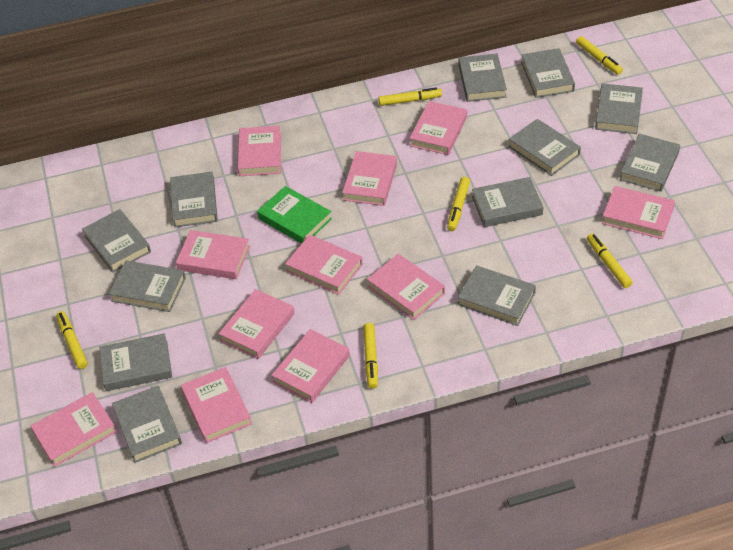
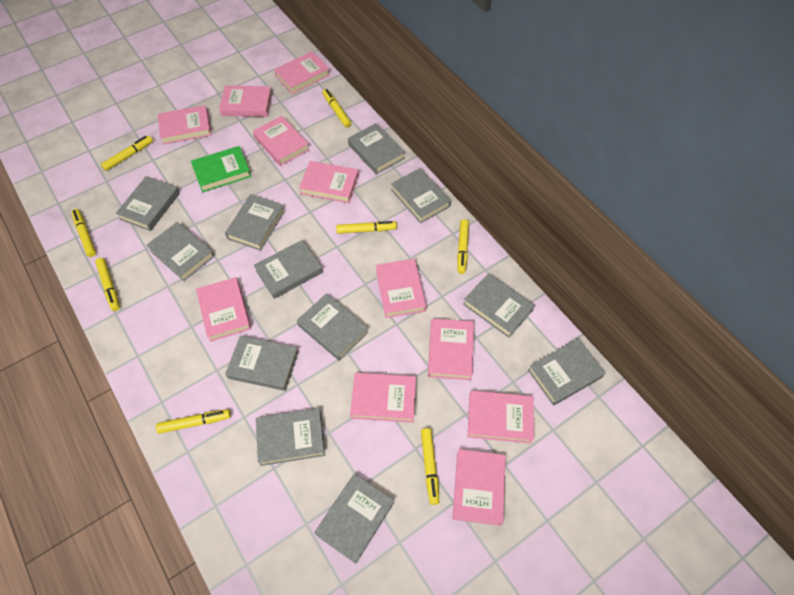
yellow marker: 6 -> 8

